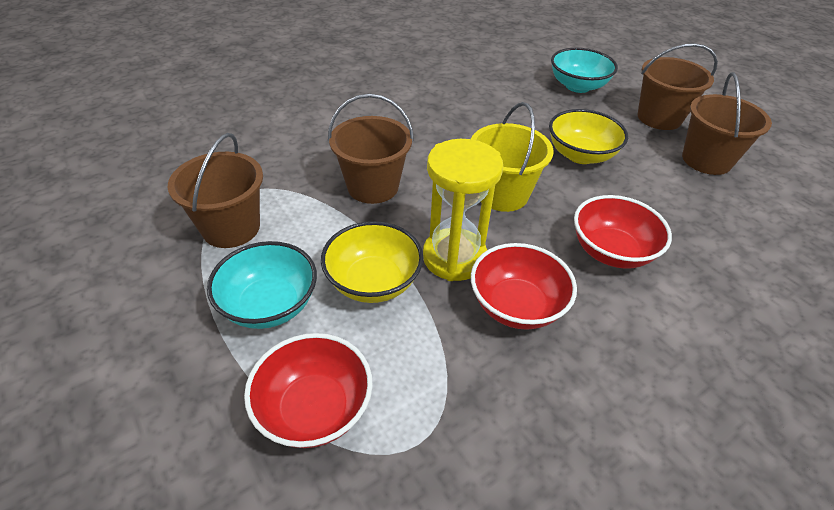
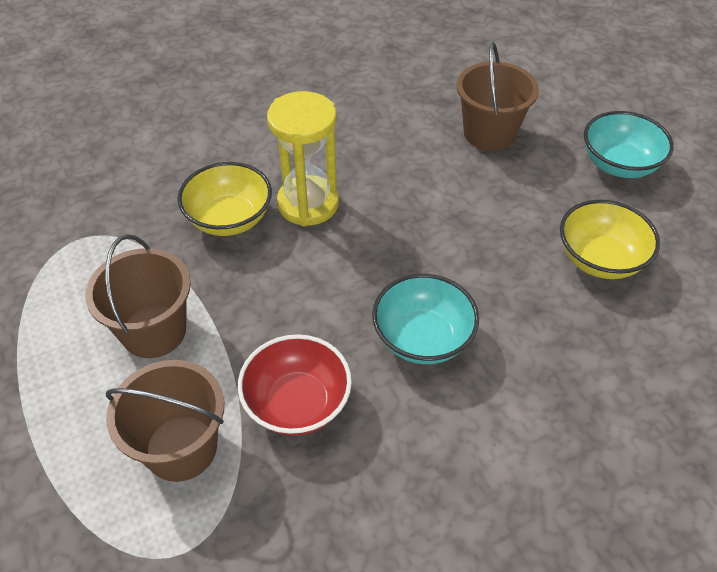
brown bucket: 4 -> 3
red bowl: 3 -> 1
yellow bucket: 1 -> 0

